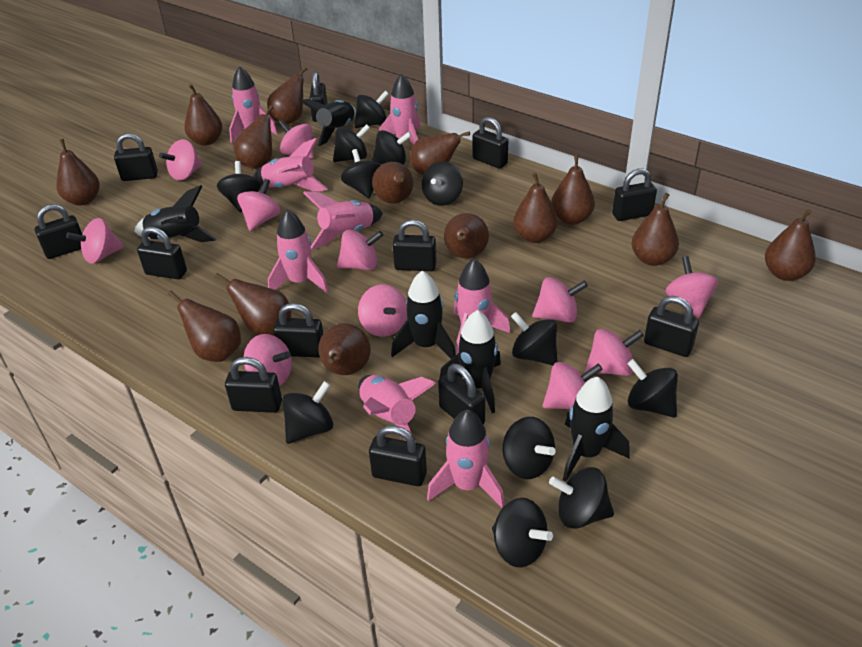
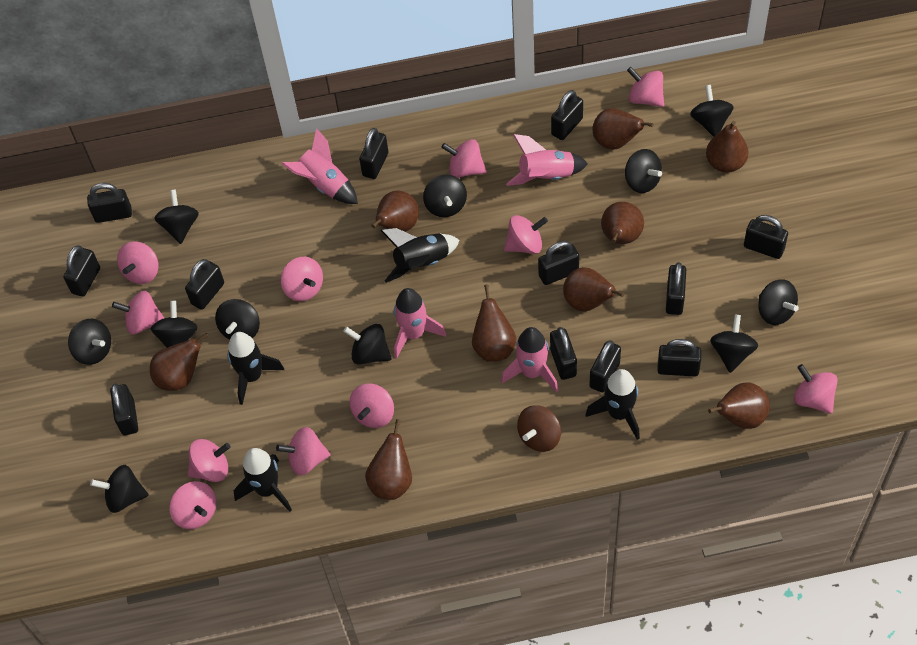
black rocket: 5 -> 4
black spinning top: 12 -> 11
brown pear: 14 -> 9
brown spinning top: 0 -> 1
pink rocket: 8 -> 4

